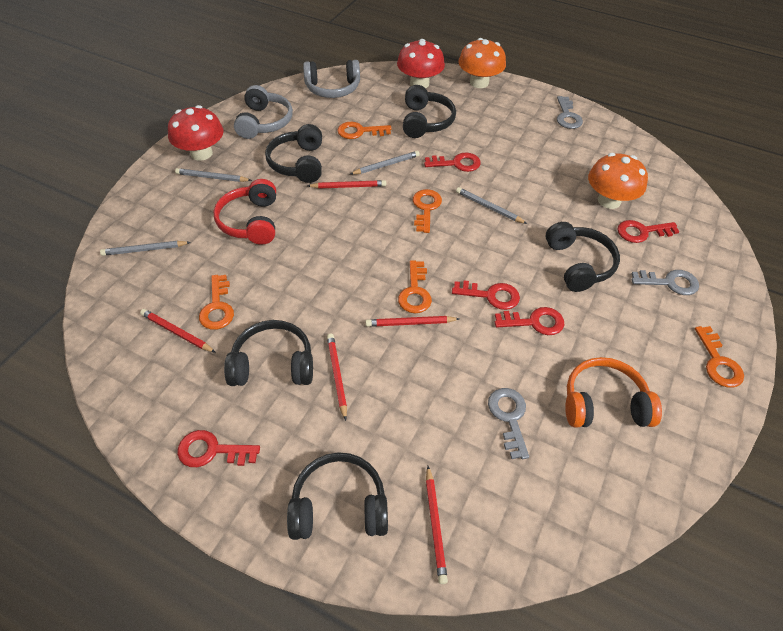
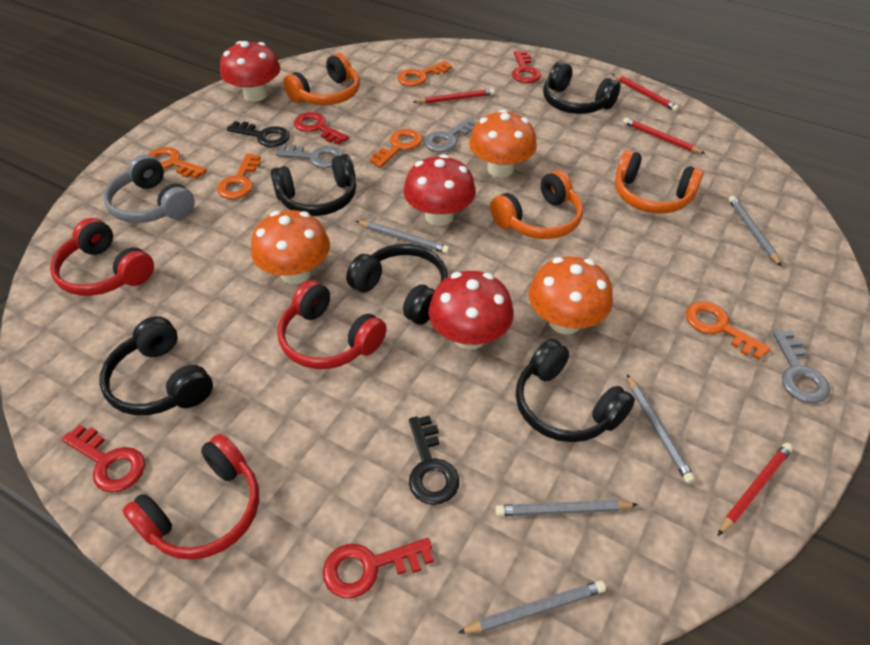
black key: 0 -> 2
grey headphones: 2 -> 1
grey pencil: 4 -> 5
orange headphones: 1 -> 3
orange mushroom: 2 -> 3
red headphones: 1 -> 3
red key: 5 -> 4
red mushroom: 2 -> 3
red pencil: 5 -> 4

